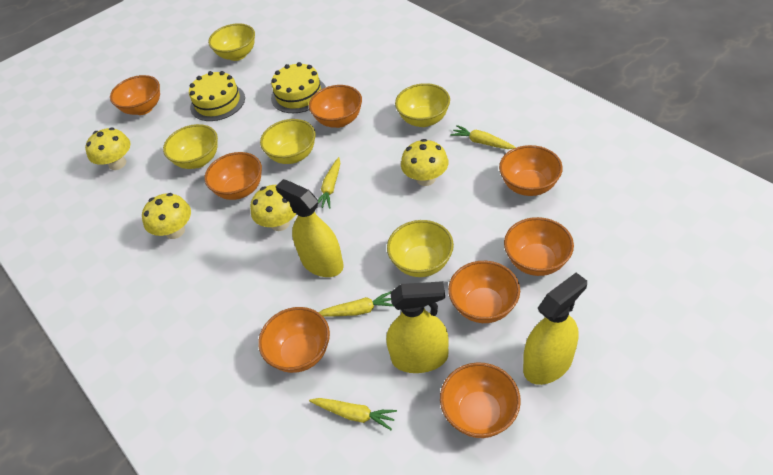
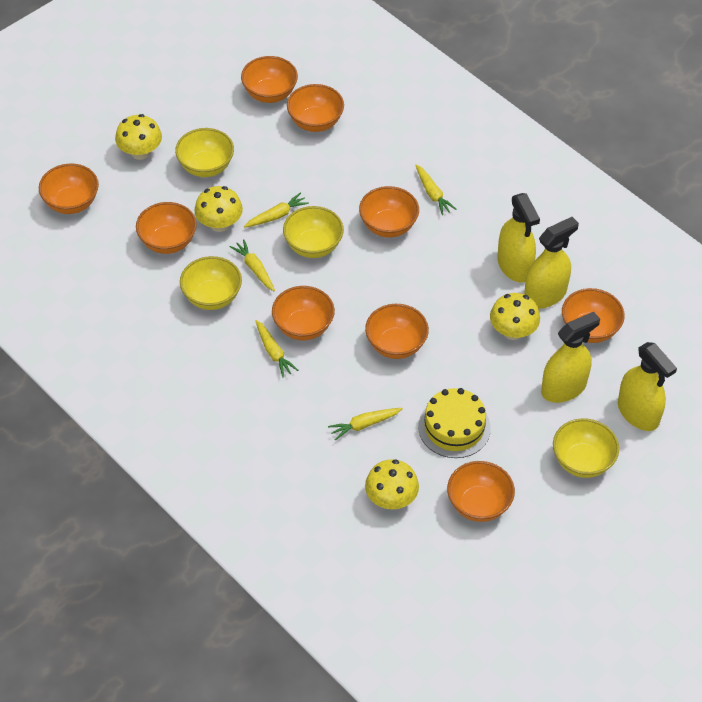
orange bowl: 8 -> 9
yellow bowl: 5 -> 4
yellow cake: 2 -> 1
yellow carrot: 4 -> 5
yellow spray bottle: 3 -> 4

